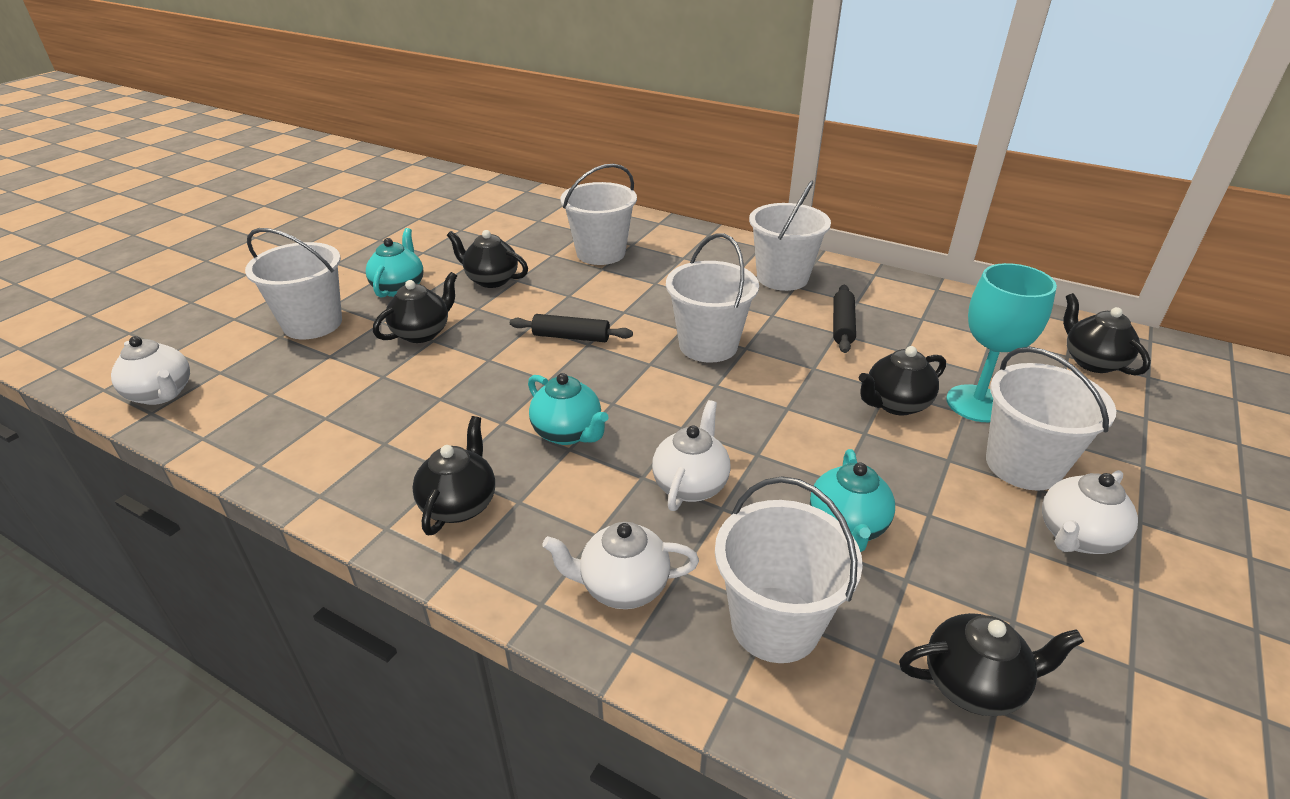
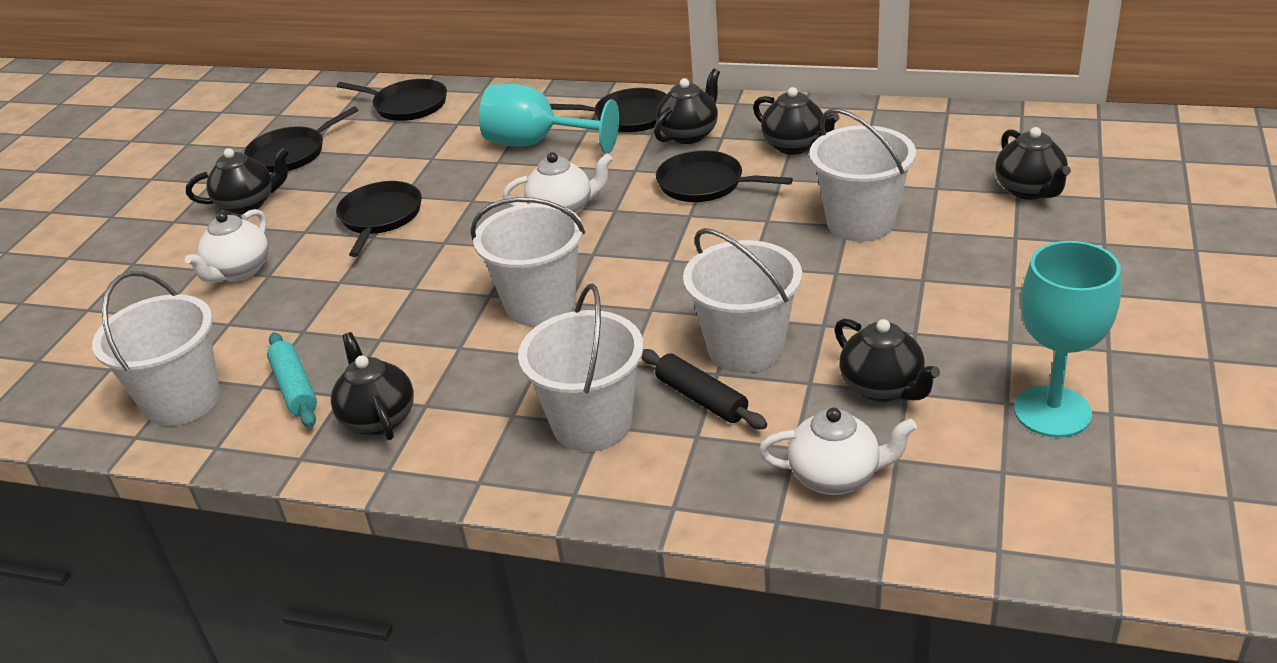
black pan: 0 -> 5
black rolling pin: 2 -> 1
turquoise goblet: 1 -> 2
turquoise rolling pin: 0 -> 1
turquoise teapot: 3 -> 0
white bucket: 6 -> 5
white teapot: 4 -> 3

